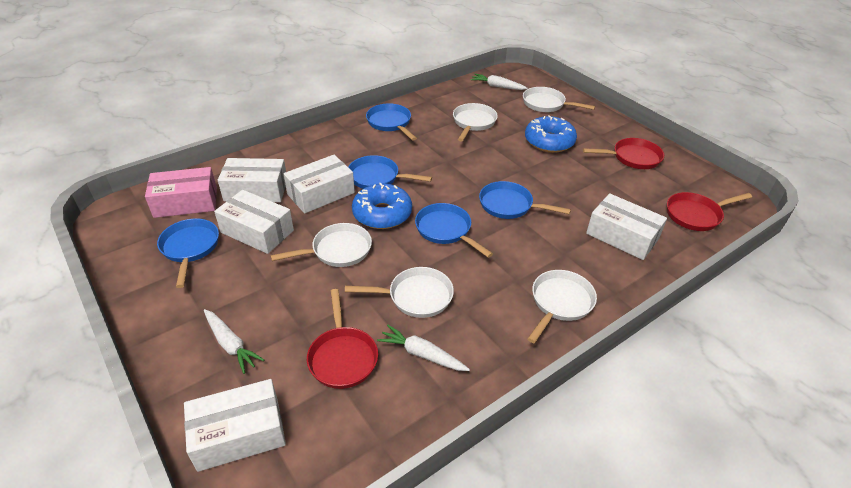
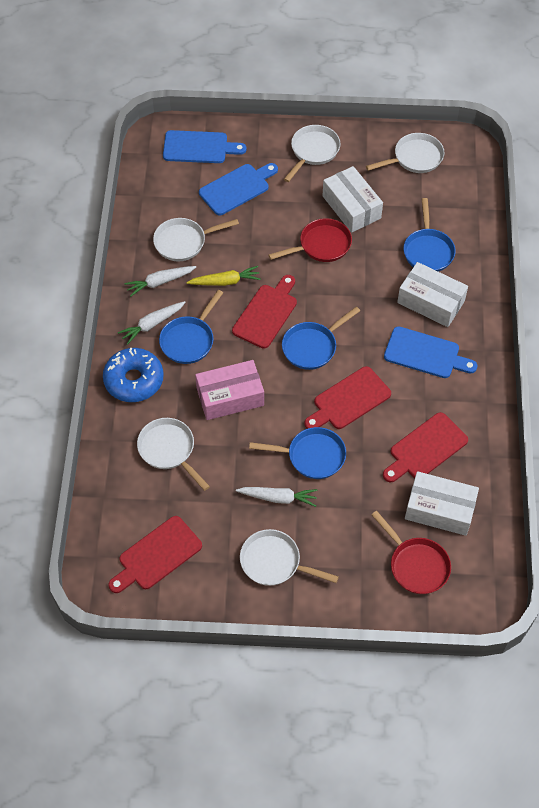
blue cutting board: 0 -> 3
blue donut: 2 -> 1
blue pan: 5 -> 4
red cutting board: 0 -> 4
red pan: 3 -> 2
white box: 5 -> 3
yellow carrot: 0 -> 1

